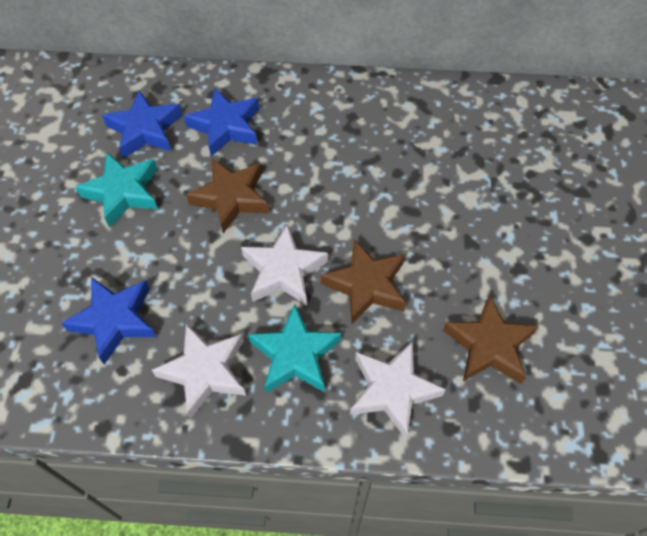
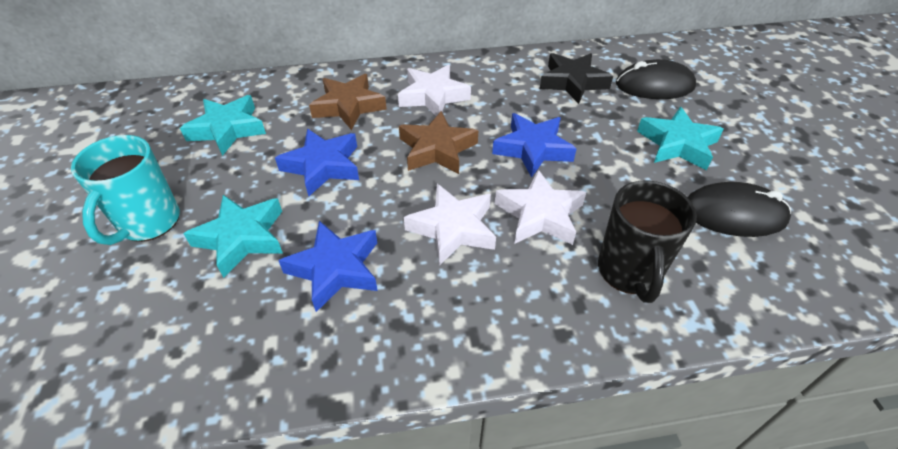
black mouse: 0 -> 2
black mug: 0 -> 1
black star: 0 -> 1
brown star: 3 -> 2
turquoise mug: 0 -> 1
turquoise star: 2 -> 3

